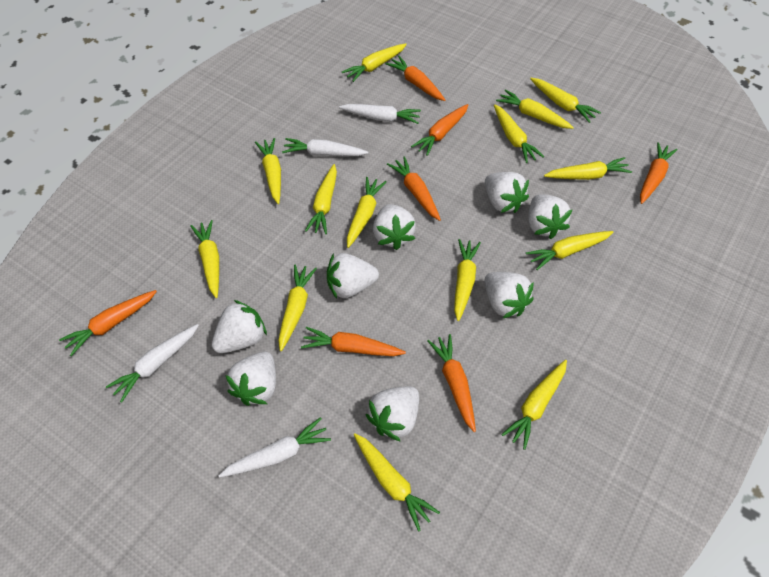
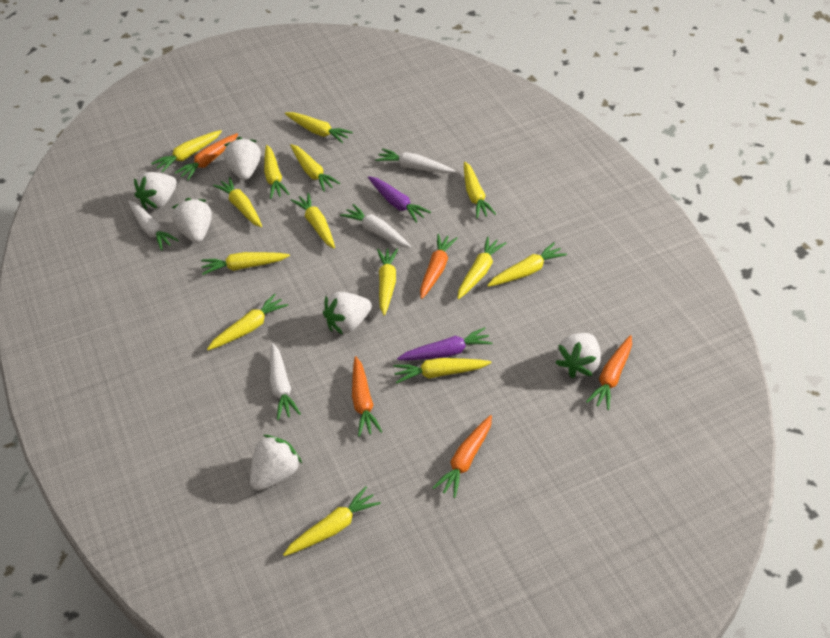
orange carrot: 7 -> 5
purple carrot: 0 -> 2
white strawberry: 8 -> 6

